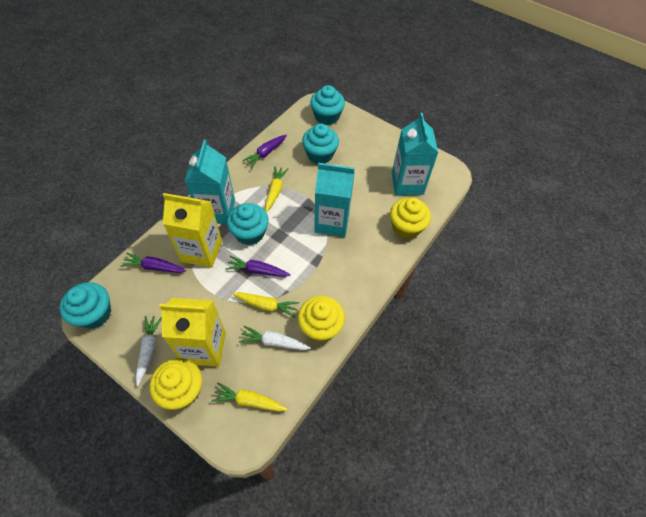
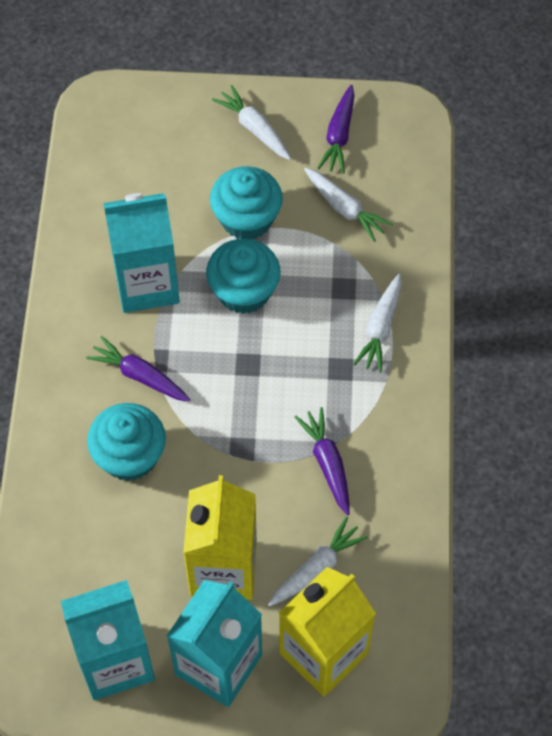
turquoise cupcake: 4 -> 3
white carrot: 2 -> 4
yellow carrot: 3 -> 0
yellow cupcake: 3 -> 0

